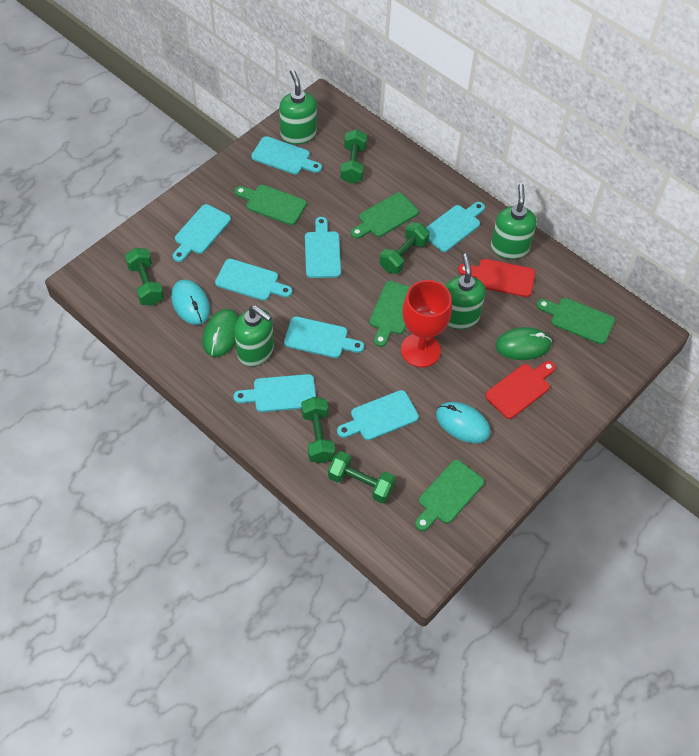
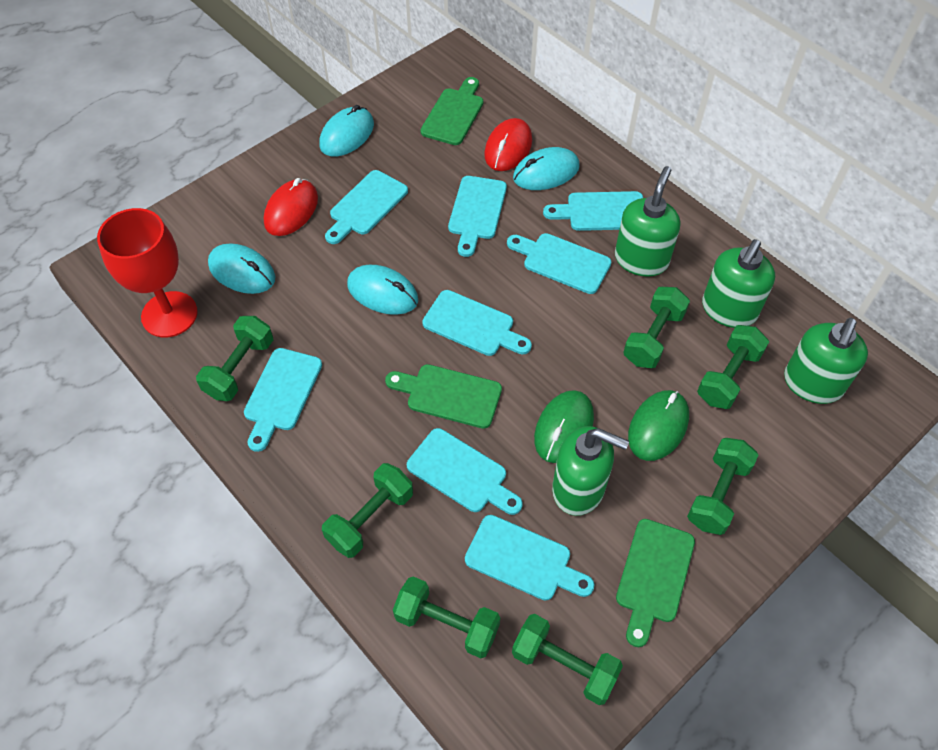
green cutting board: 5 -> 3
green dumbbell: 5 -> 7
red cutting board: 2 -> 0
red mouse: 0 -> 2
turquoise mouse: 2 -> 4

